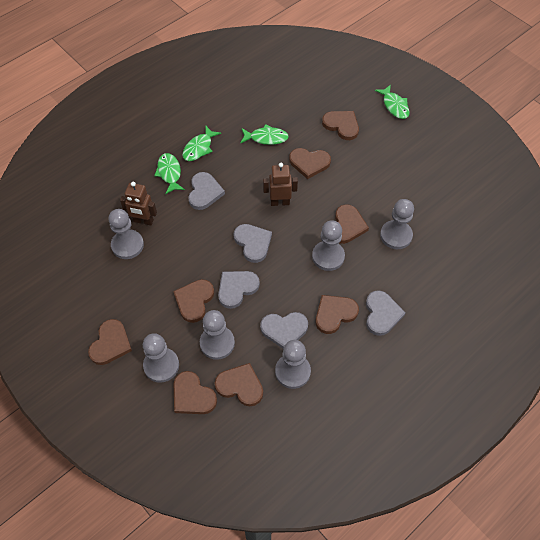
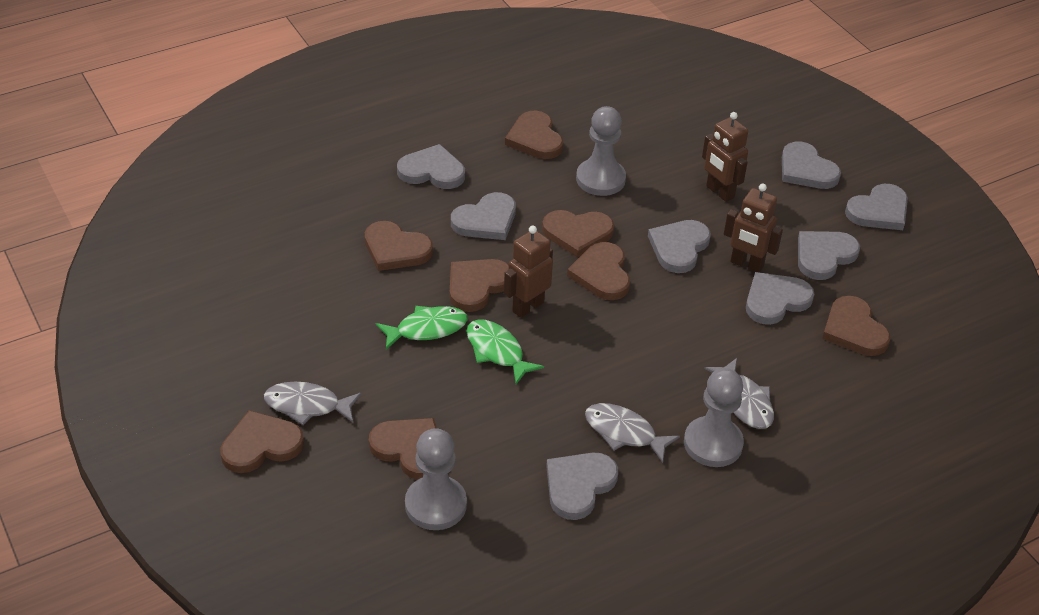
brown robot: 2 -> 3
green fish: 4 -> 2
grey fish: 0 -> 3
grey heart: 5 -> 8
grey pawn: 6 -> 3

